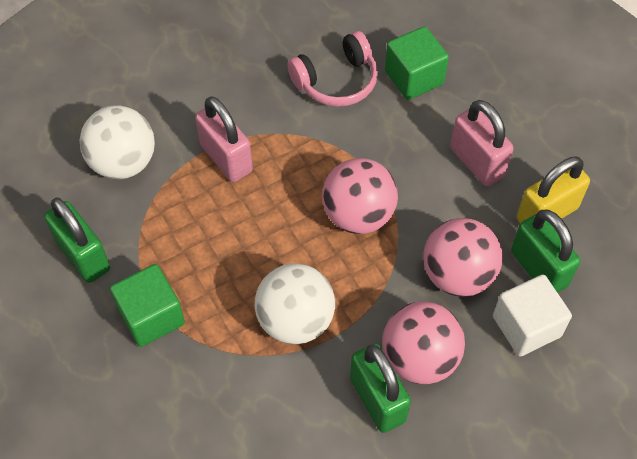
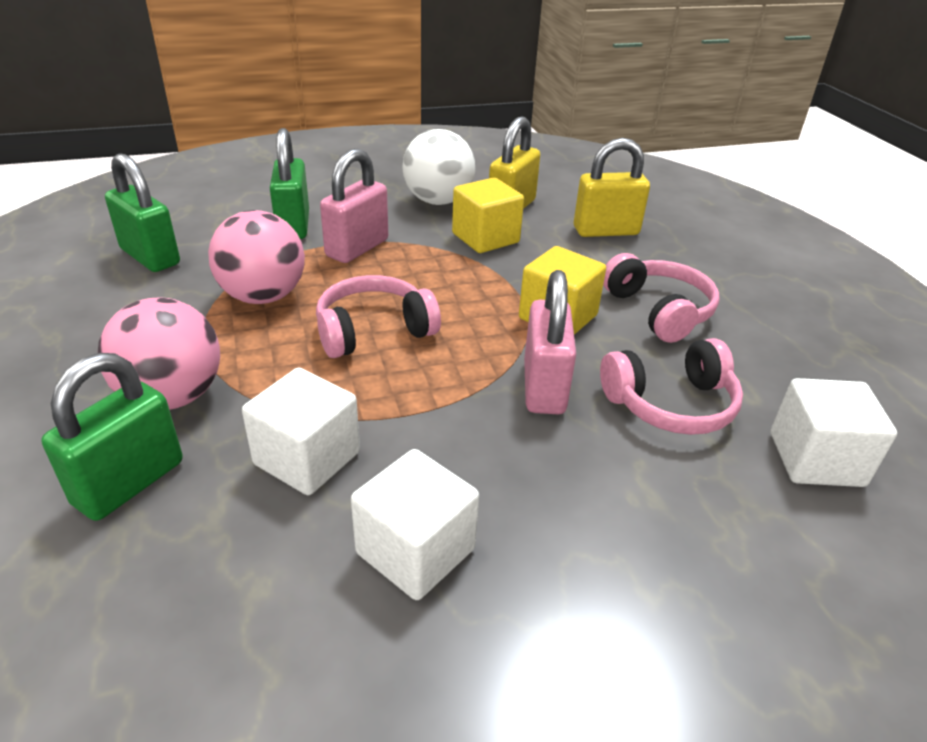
green cube: 2 -> 0
pink ball: 3 -> 2
pink headphones: 1 -> 3
white ball: 2 -> 1
white cube: 1 -> 3
yellow cube: 0 -> 2
yellow padlock: 1 -> 2

